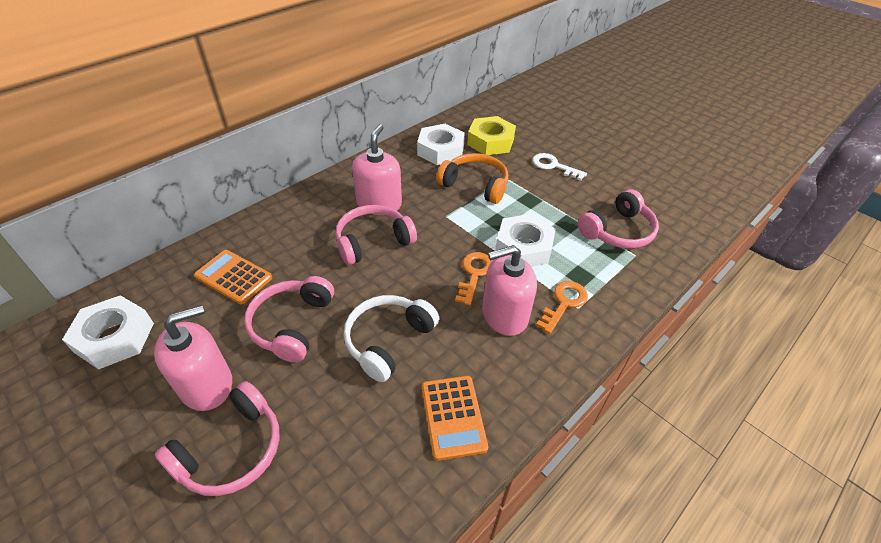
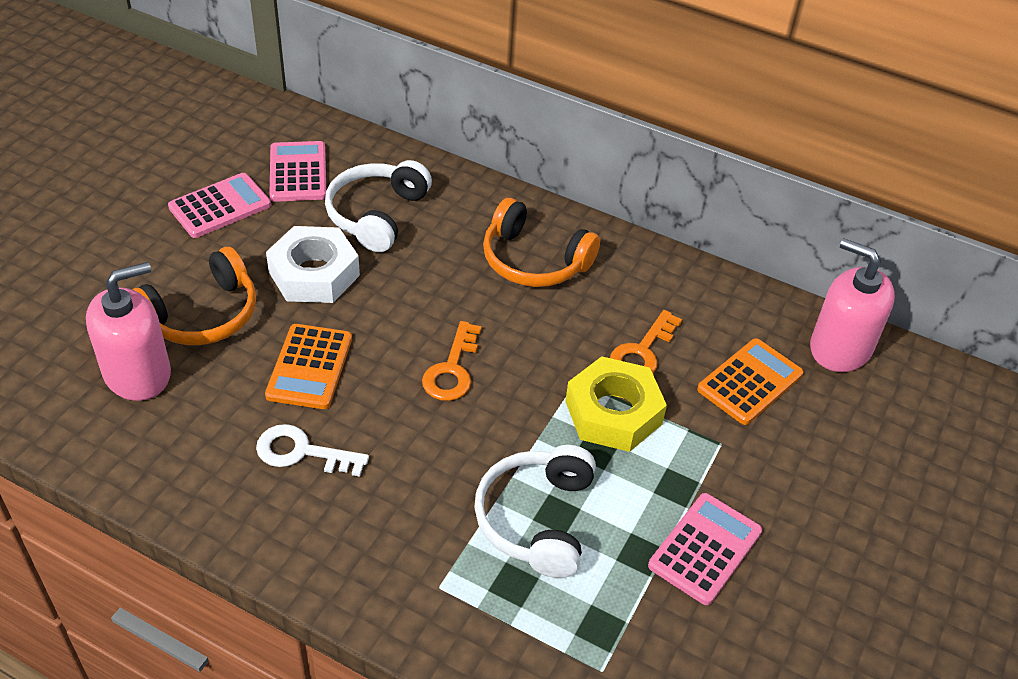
orange headphones: 1 -> 2
pink calculator: 0 -> 3
pink headphones: 4 -> 0
pink soap dispenser: 3 -> 2
white headphones: 1 -> 2
white nut: 3 -> 1

